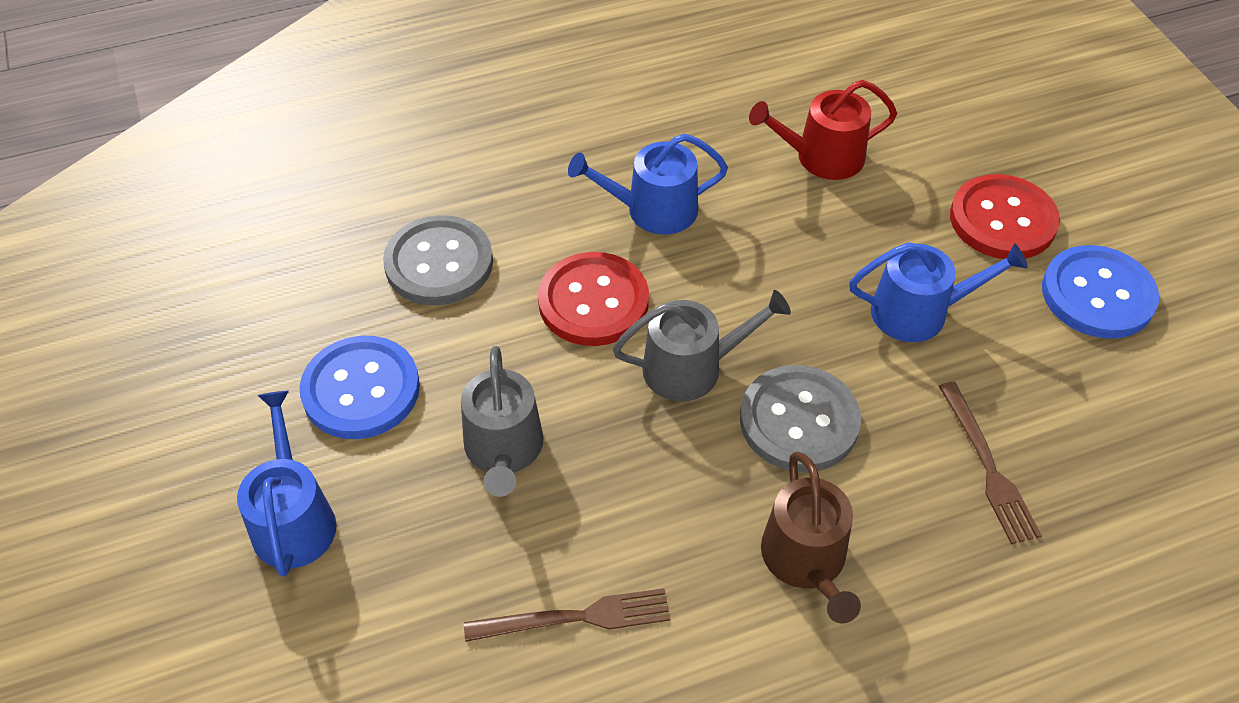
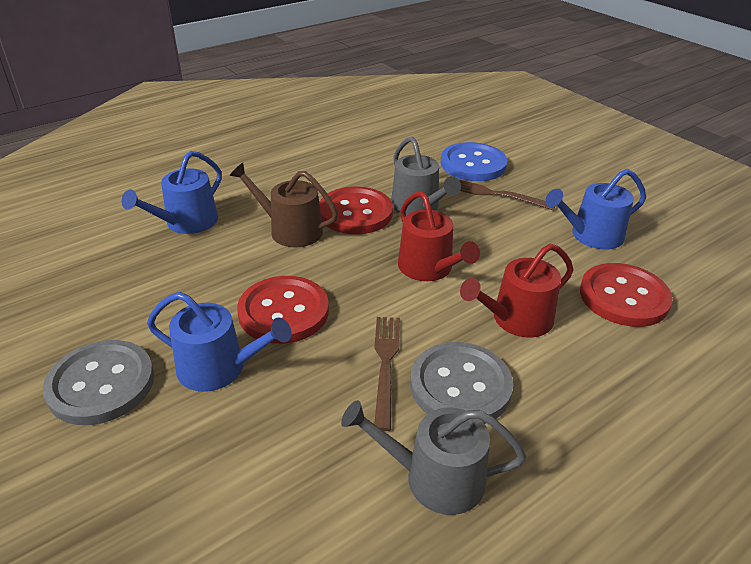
blue button: 2 -> 1
red button: 2 -> 3
red watering can: 1 -> 2

